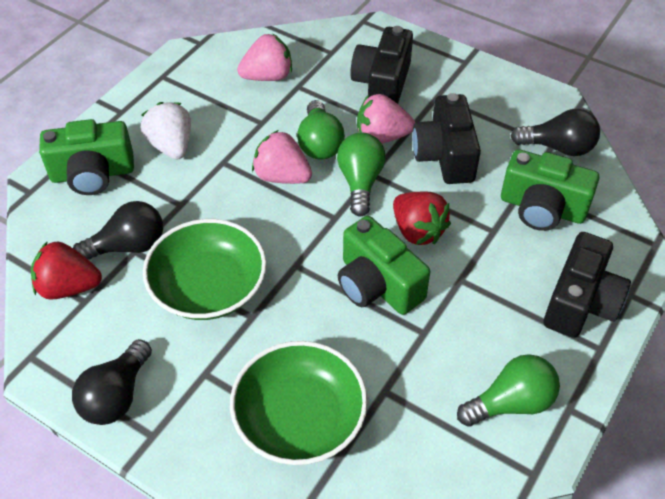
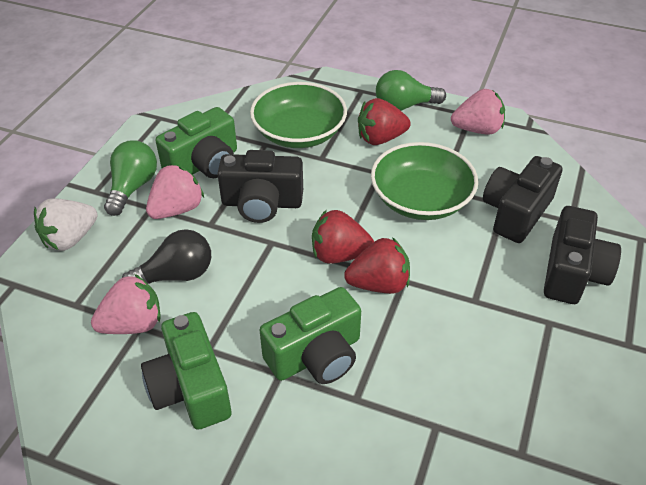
black light bulb: 3 -> 1
green light bulb: 3 -> 2
red strawberry: 2 -> 3

